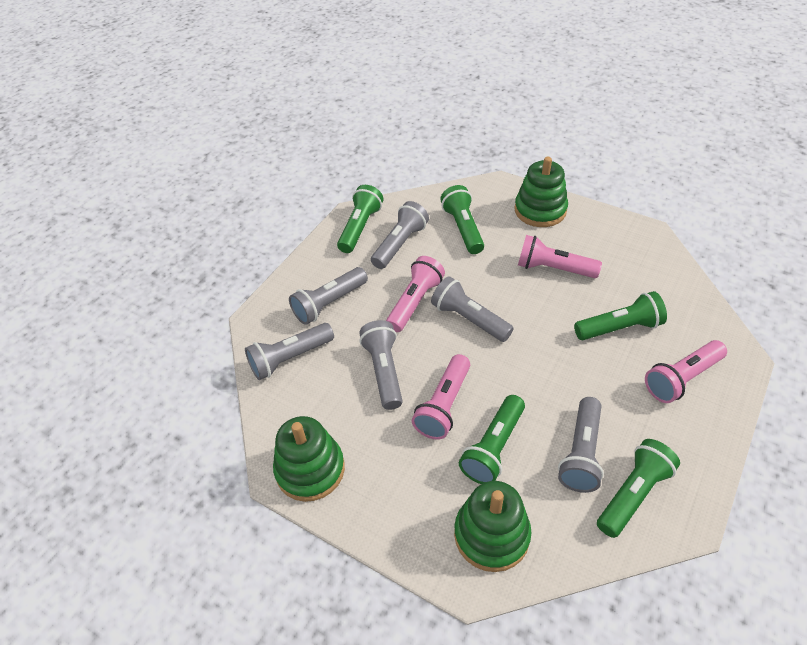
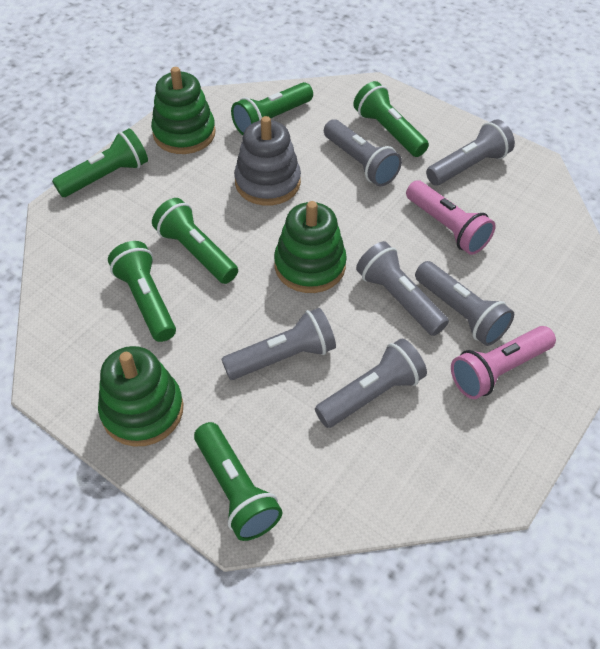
green flashlight: 5 -> 6
grey stacking toy: 0 -> 1
pink flashlight: 4 -> 2

